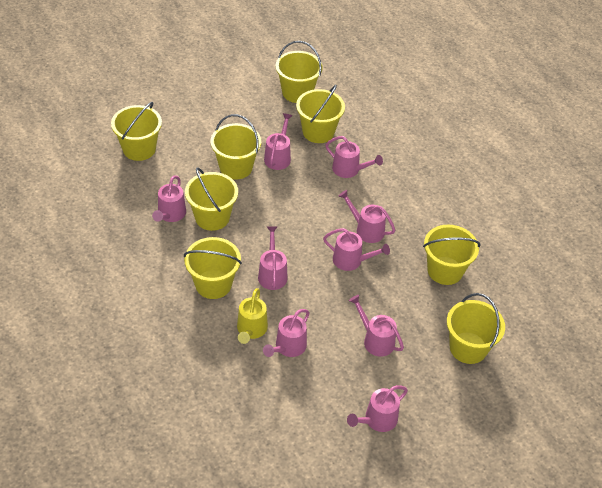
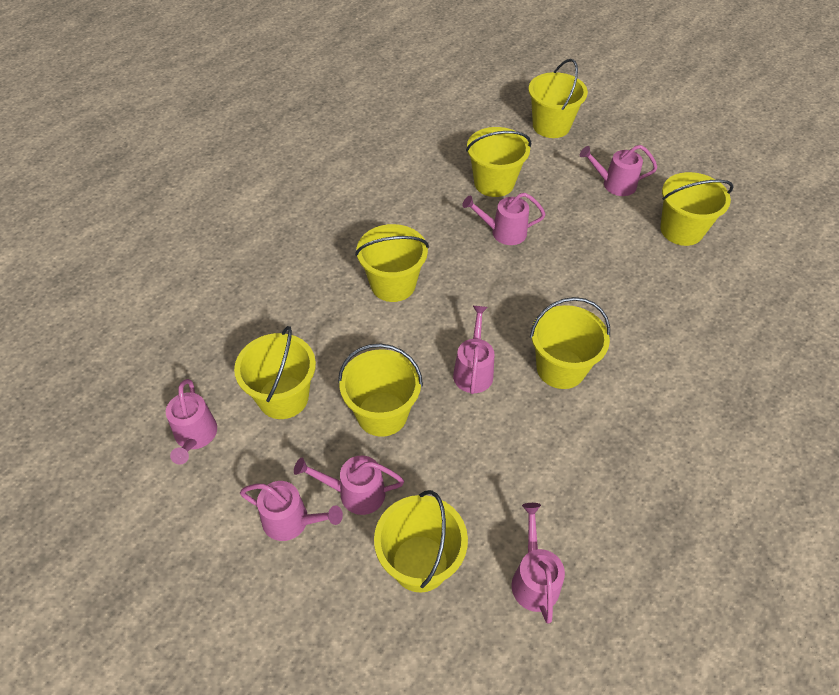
pink watering can: 9 -> 7
yellow watering can: 1 -> 0

